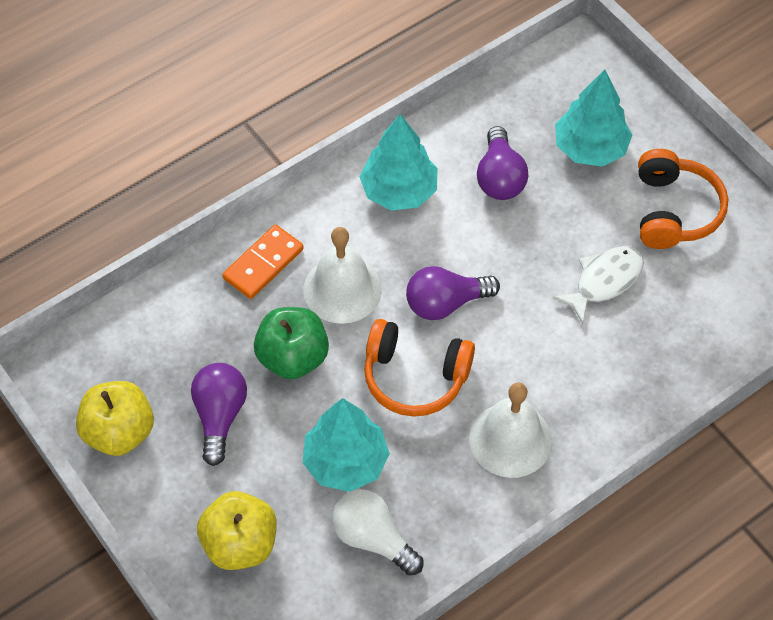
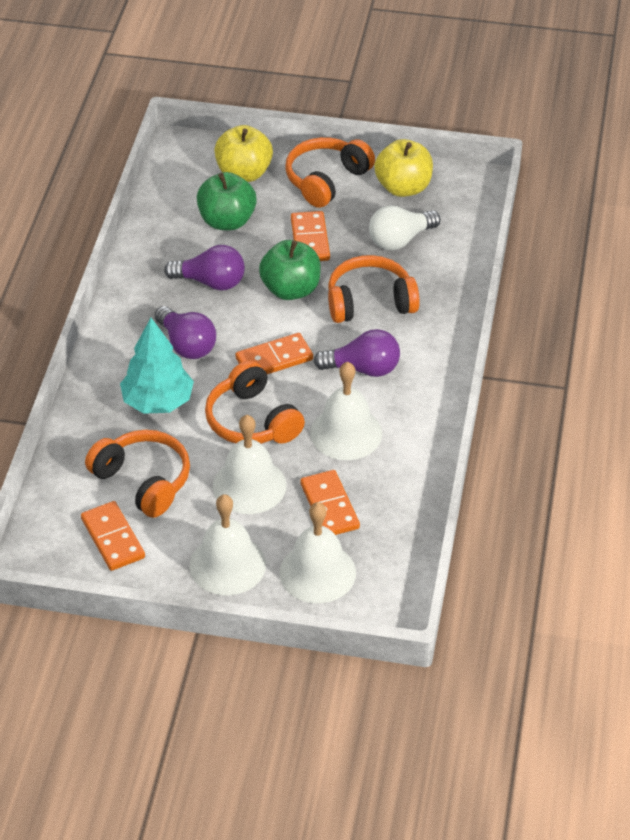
green apple: 1 -> 2
orange domino: 1 -> 4
orange headphones: 2 -> 4
turquoise tree: 3 -> 1
white bell: 2 -> 4
white fish: 1 -> 0

